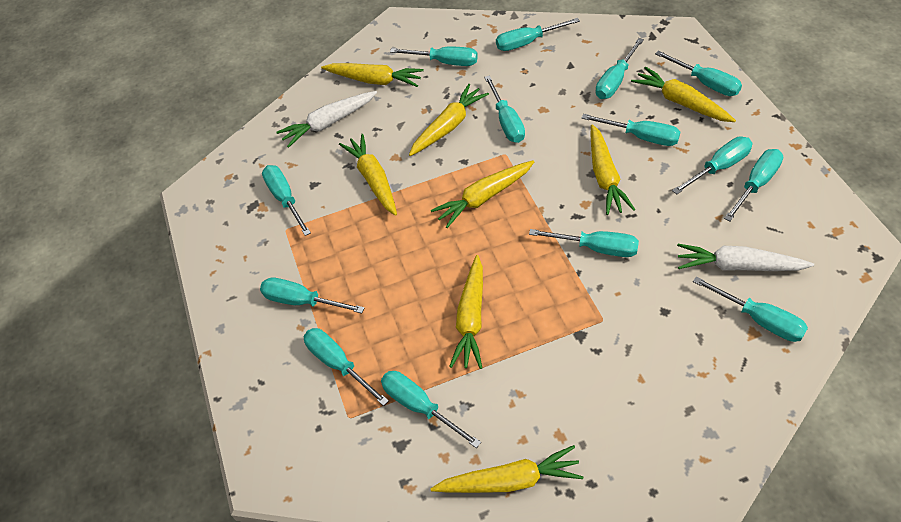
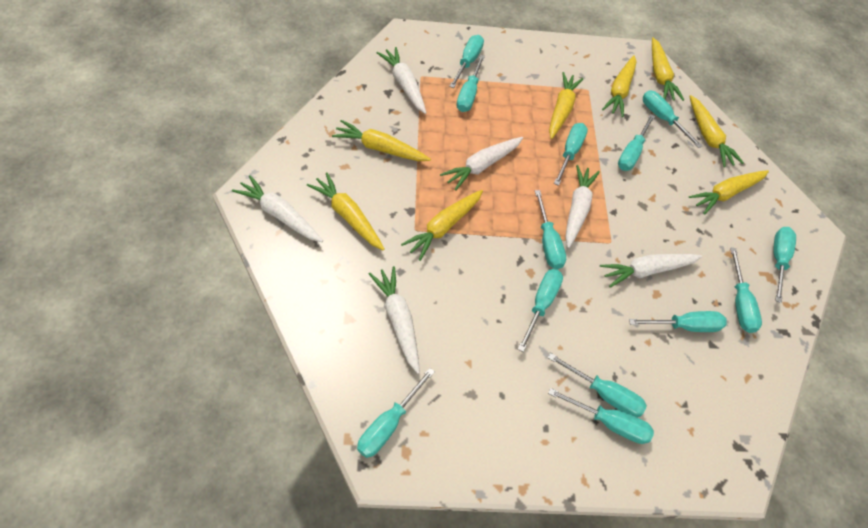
turquoise screwdriver: 14 -> 13
white carrot: 2 -> 6

